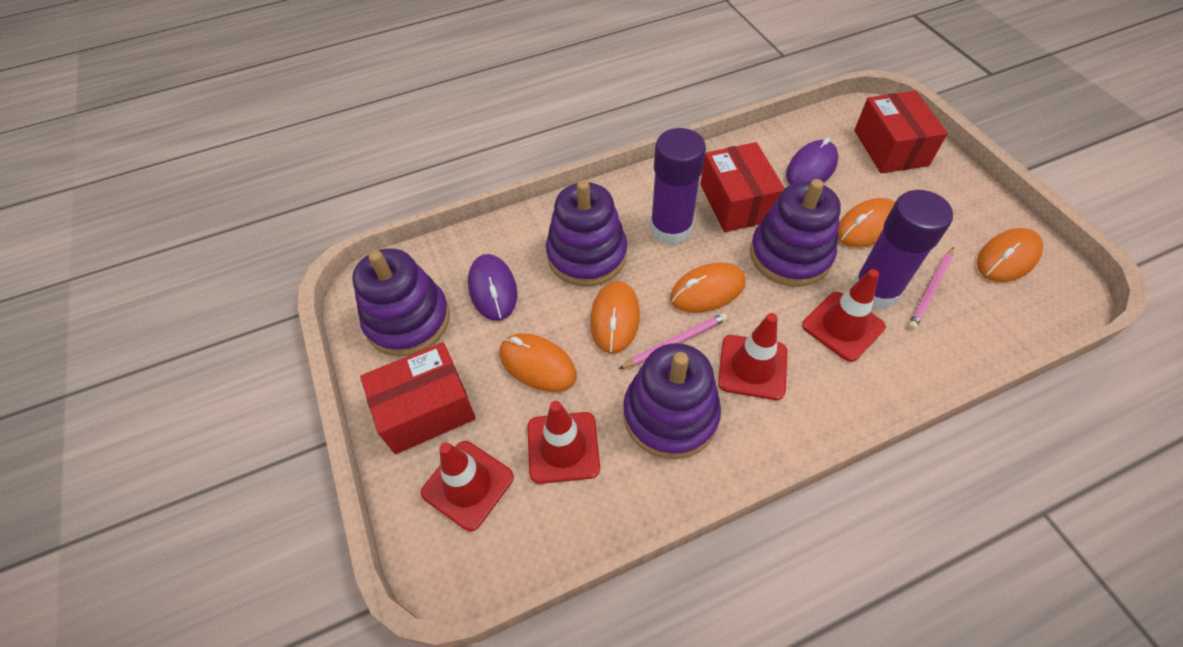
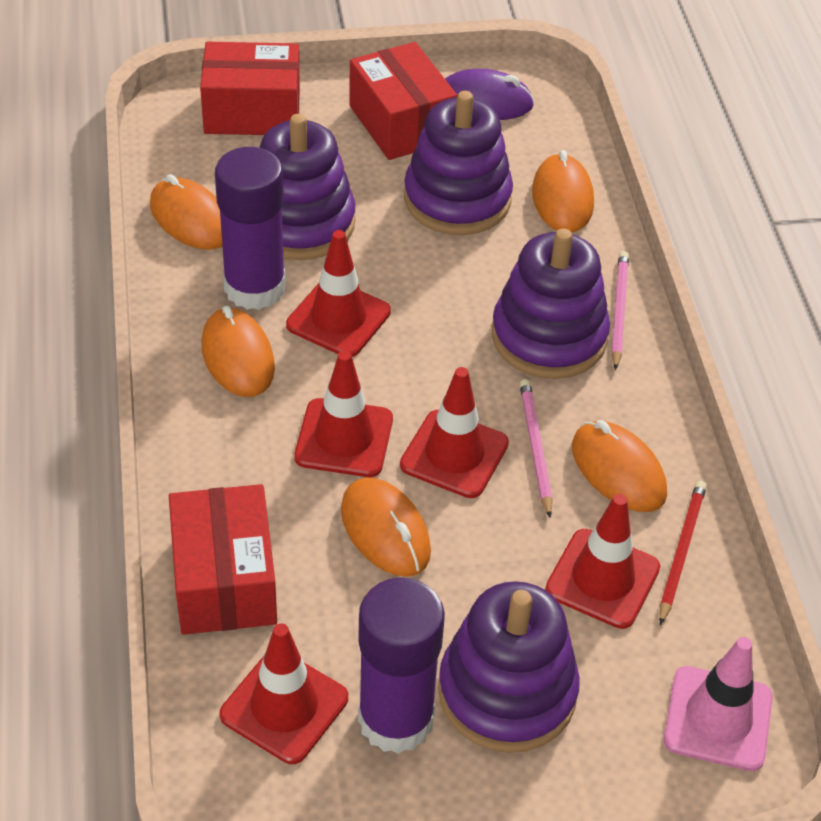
pink traffic cone: 0 -> 1
purple mouse: 2 -> 1
red pencil: 0 -> 1
red traffic cone: 4 -> 5

